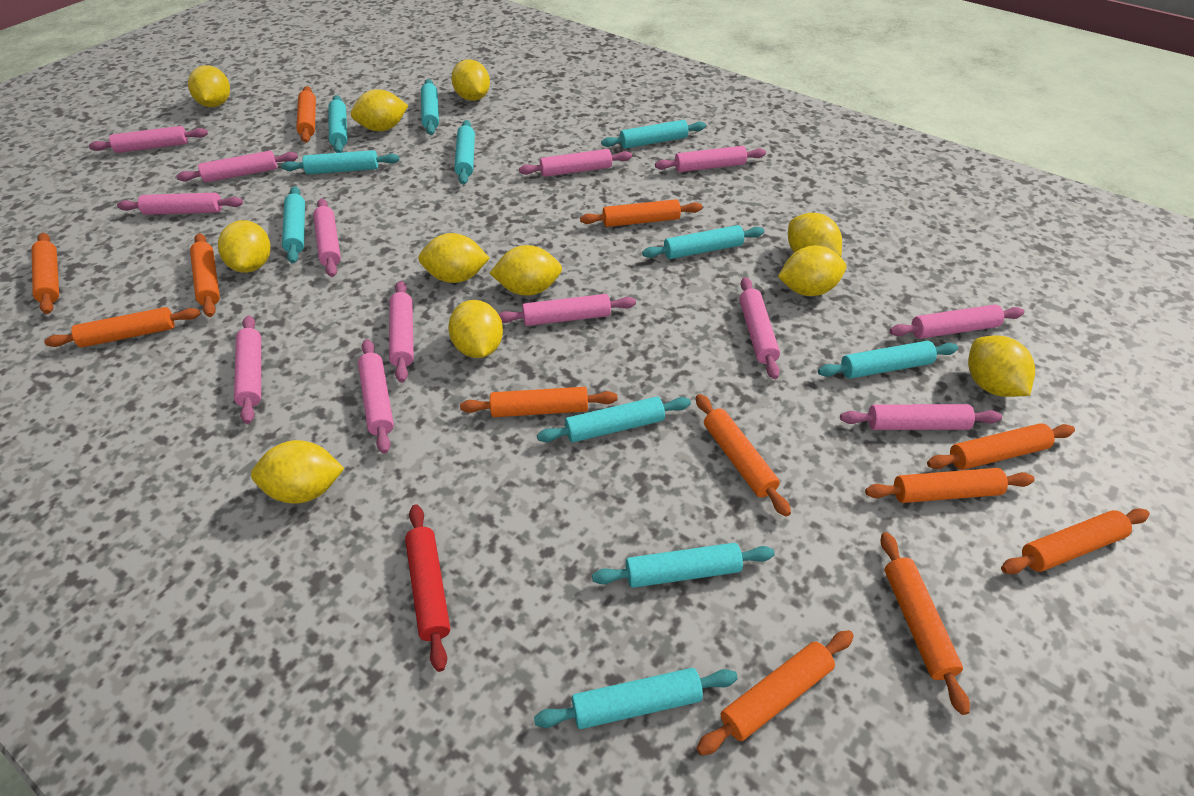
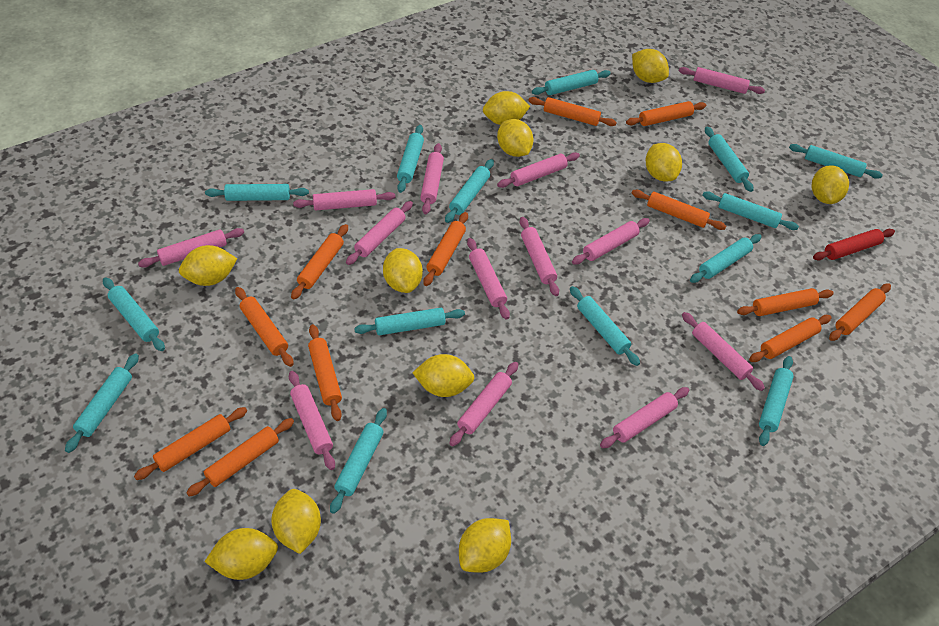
turquoise rolling pin: 11 -> 14

